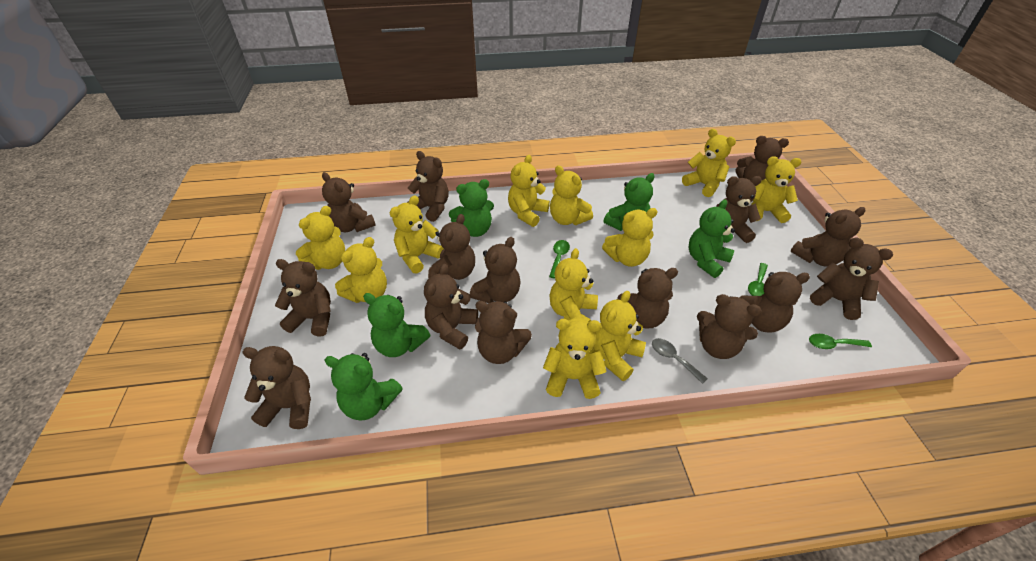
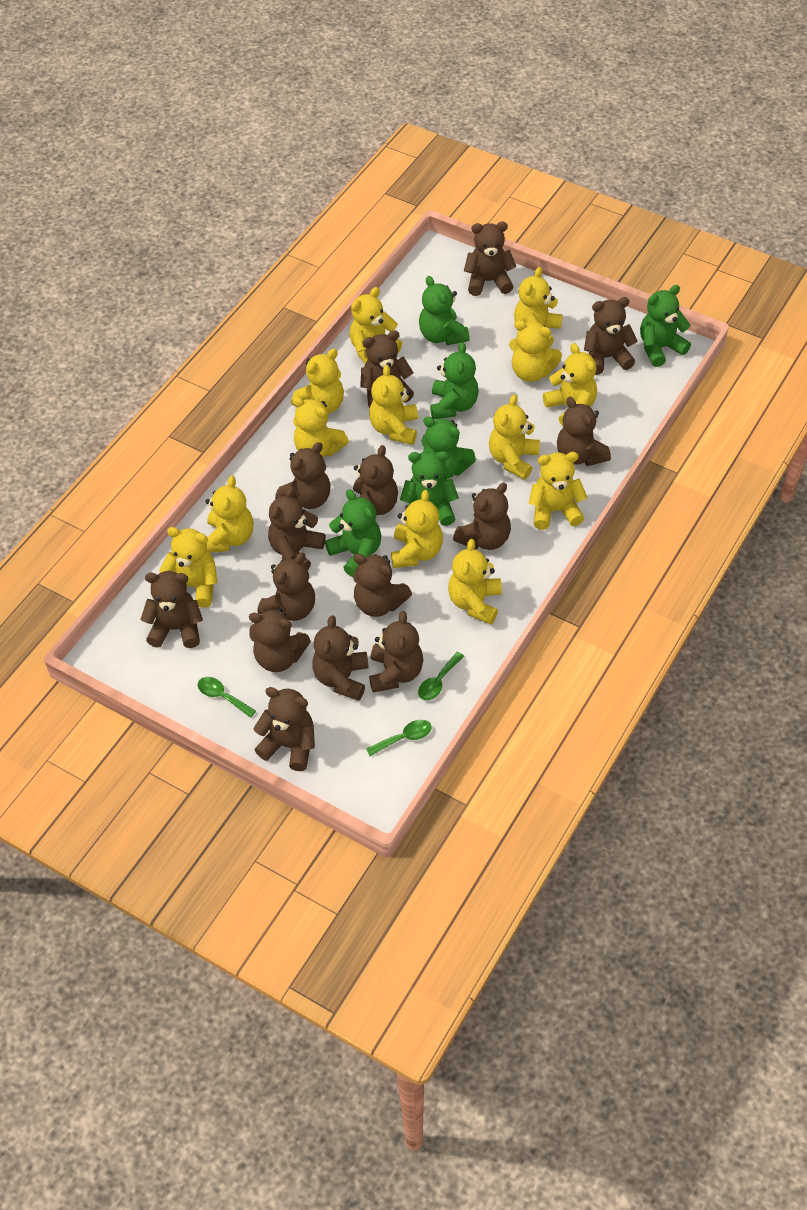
green teddy bear: 5 -> 6
grey spoon: 1 -> 0
yellow teddy bear: 11 -> 13

